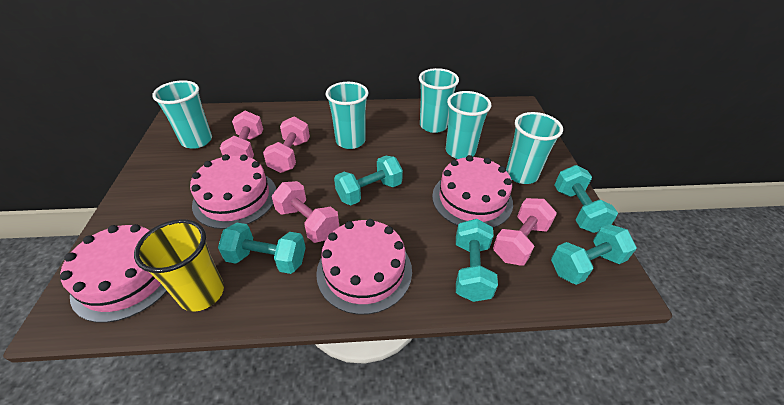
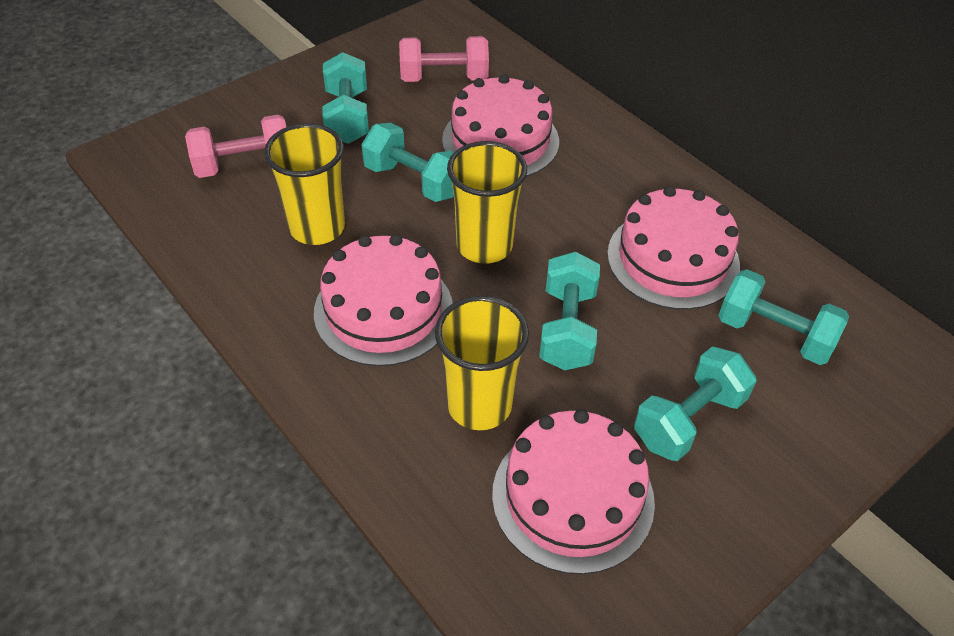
pink dumbbell: 4 -> 2
turquoise cup: 5 -> 0
yellow cup: 1 -> 3

